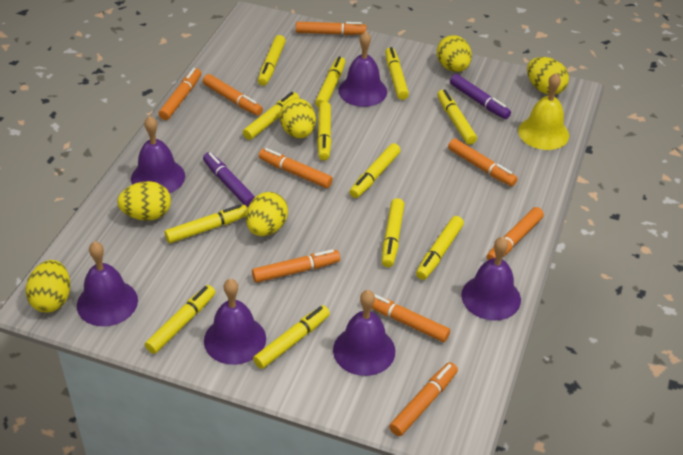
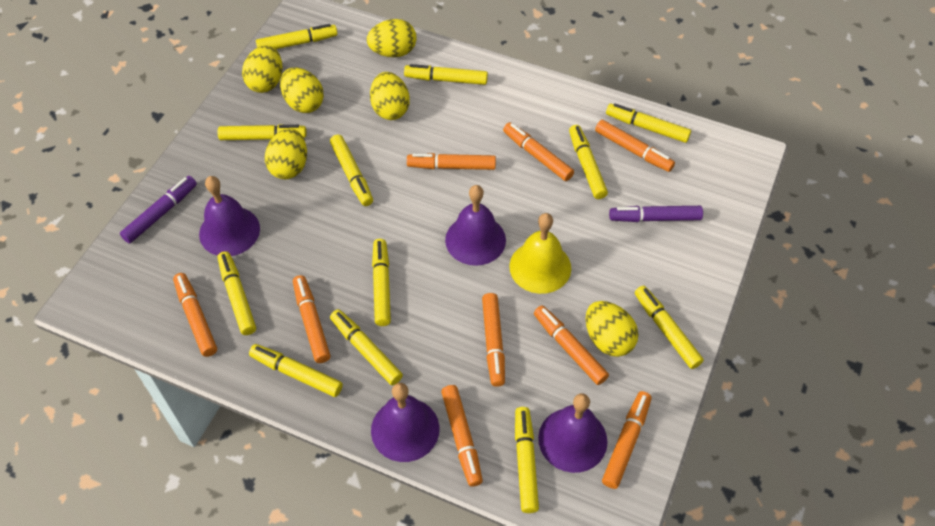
purple bell: 6 -> 4

